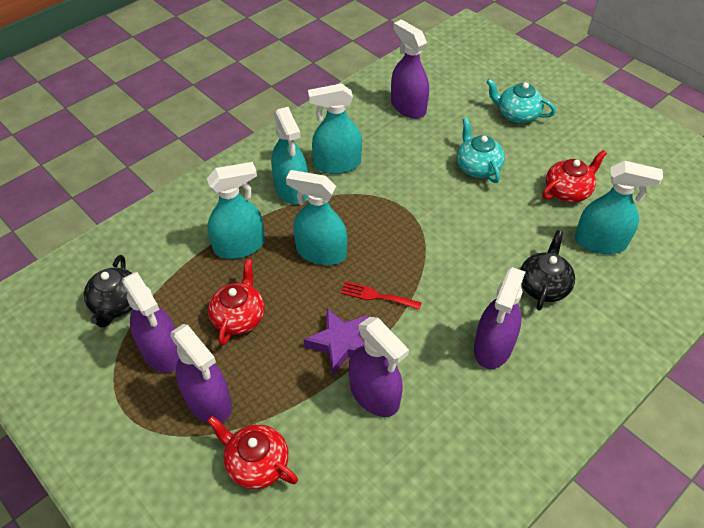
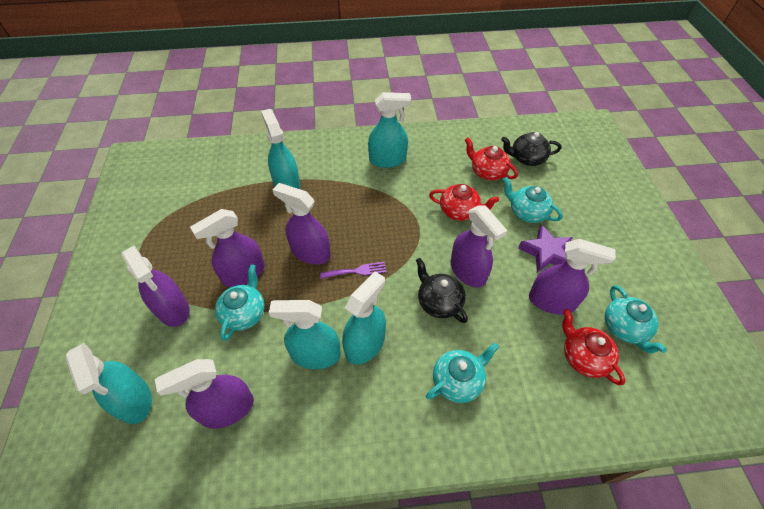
purple fork: 0 -> 1
purple spray bottle: 5 -> 6
red fork: 1 -> 0
turquoise teapot: 2 -> 4

